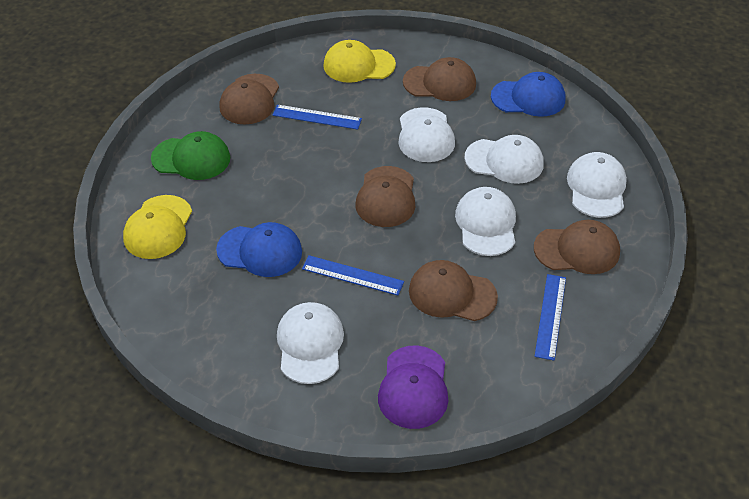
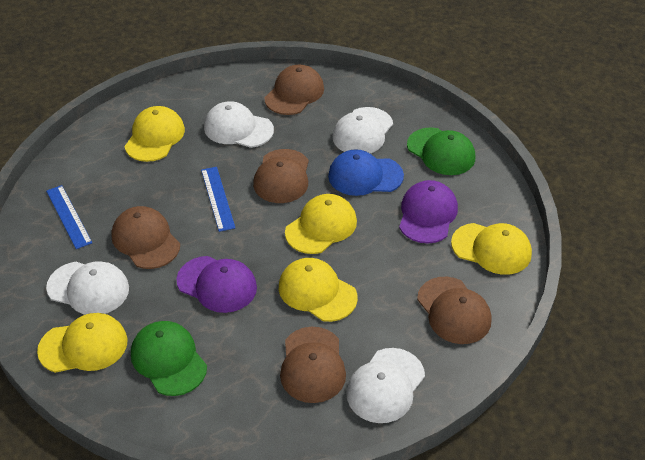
blue cap: 2 -> 1
blue ruler: 3 -> 2
green cap: 1 -> 2
purple cap: 1 -> 2
white cap: 5 -> 4
yellow cap: 2 -> 5

